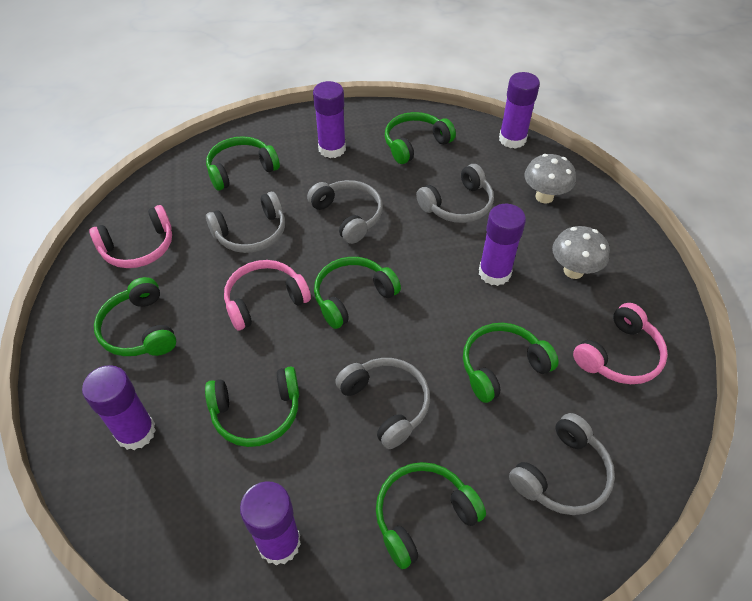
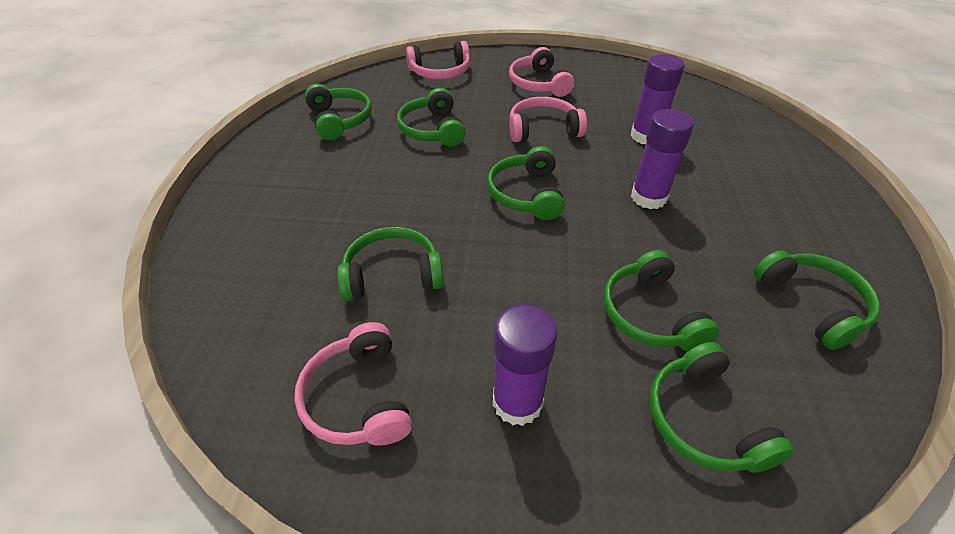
grey headphones: 5 -> 0
grey mushroom: 2 -> 0
pink headphones: 3 -> 4
purple glue stick: 5 -> 3

